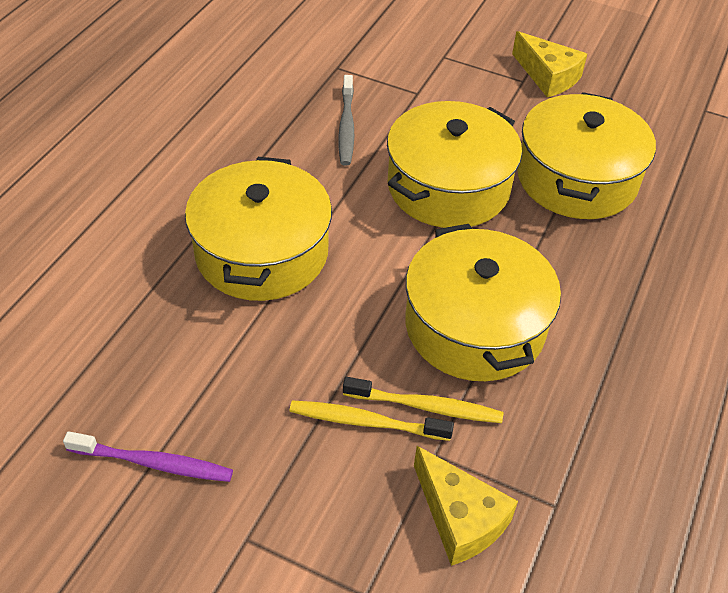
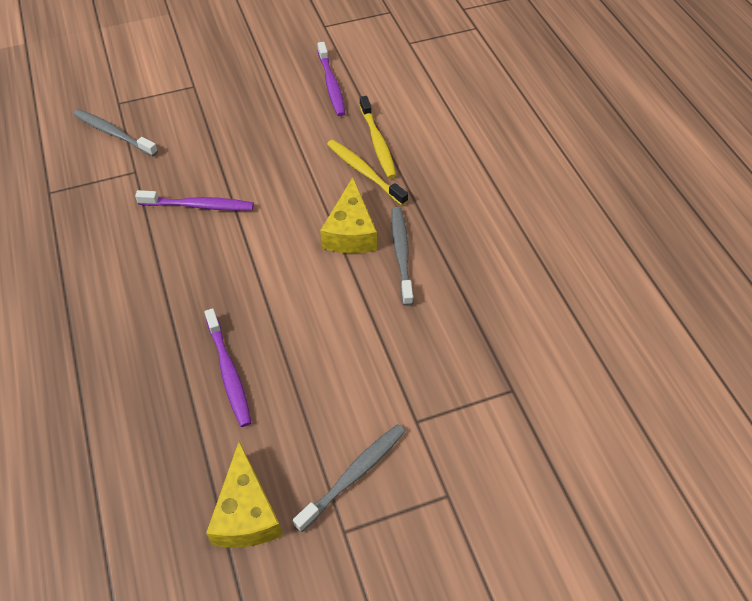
grey toothbrush: 1 -> 3
purple toothbrush: 1 -> 3
yellow pot: 4 -> 0

